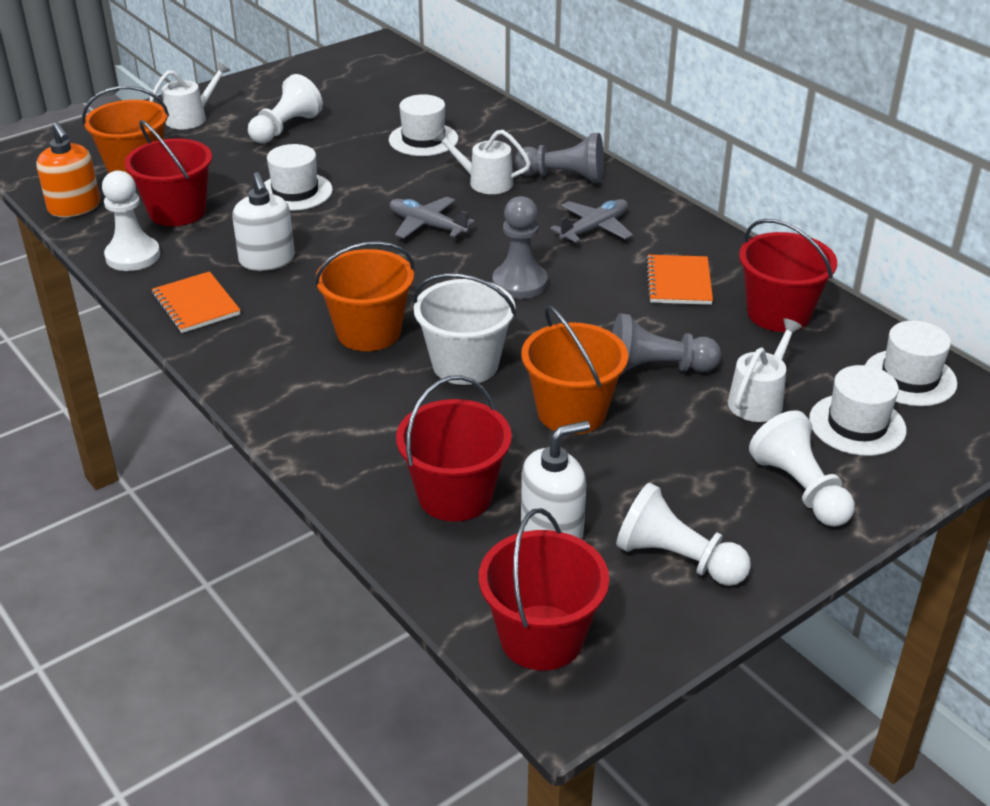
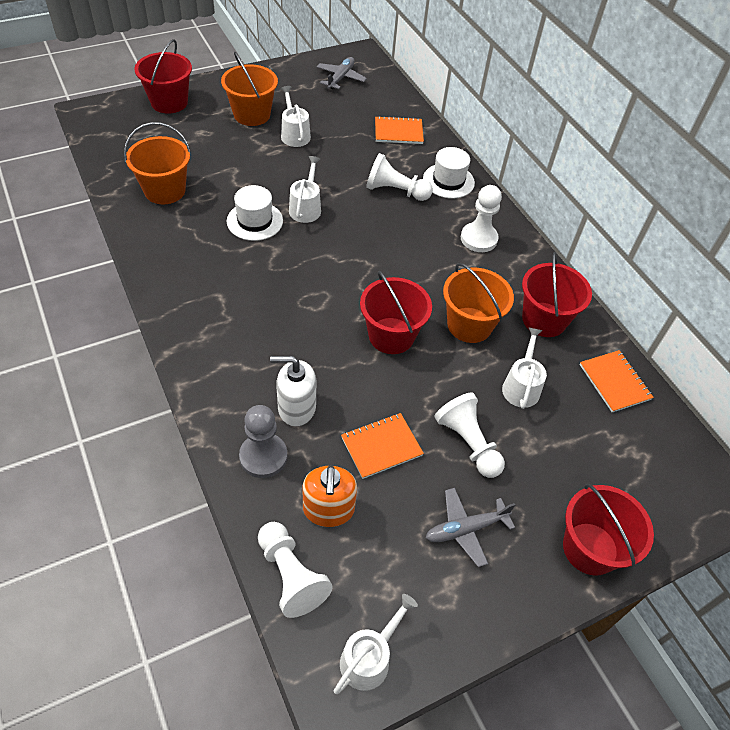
grey pawn: 3 -> 1
orange notebook: 2 -> 3
white bucket: 1 -> 0
white hat: 4 -> 2
white soap dispenser: 2 -> 1
white watering can: 3 -> 4

